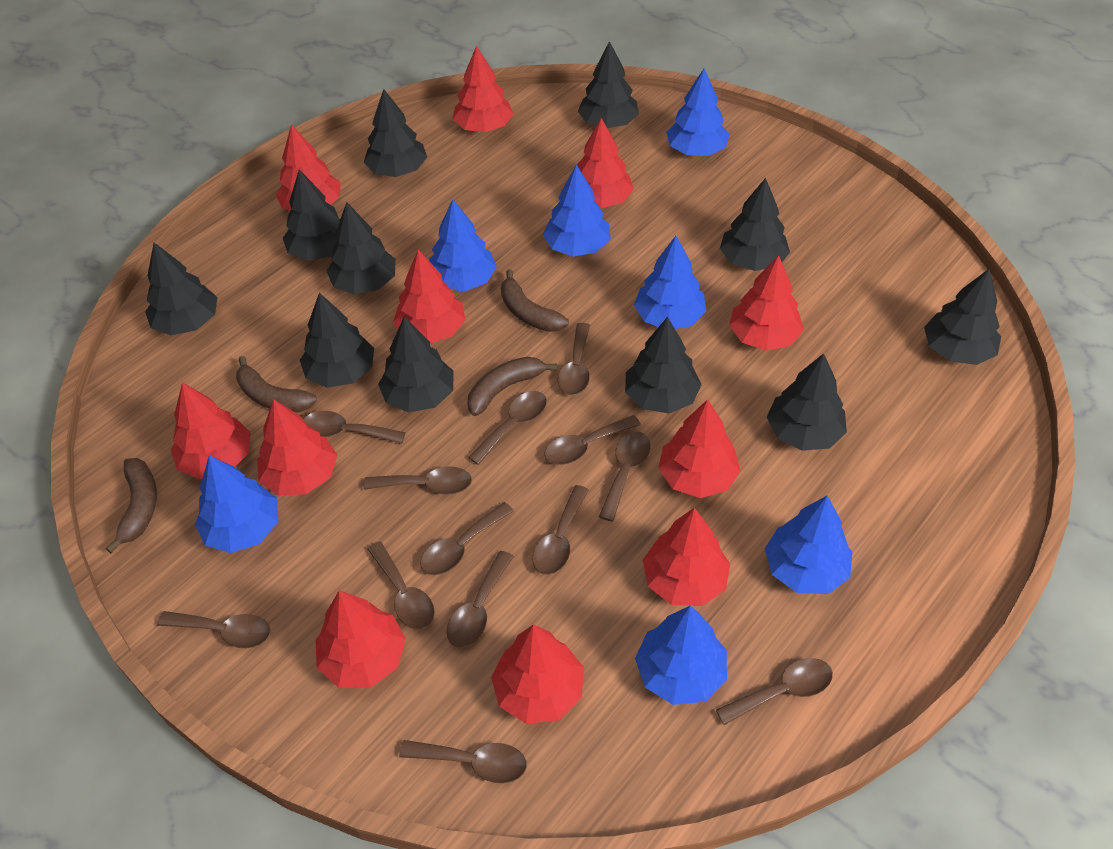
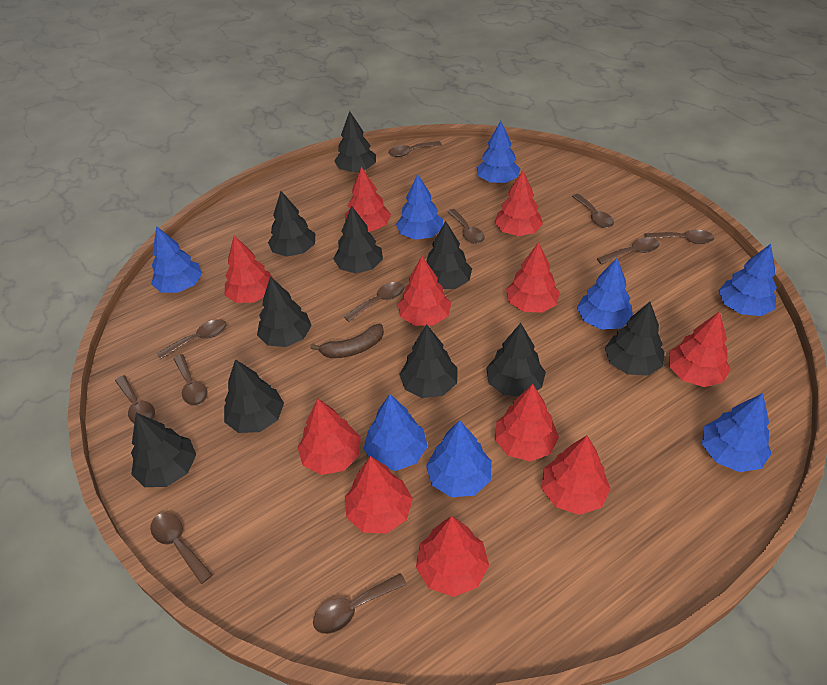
black tree: 11 -> 10
blue tree: 7 -> 8
brown banana: 4 -> 1
brown spoon: 13 -> 11

